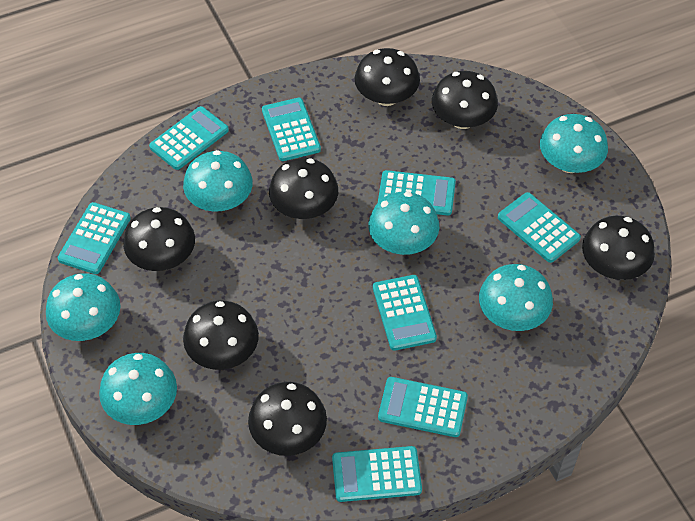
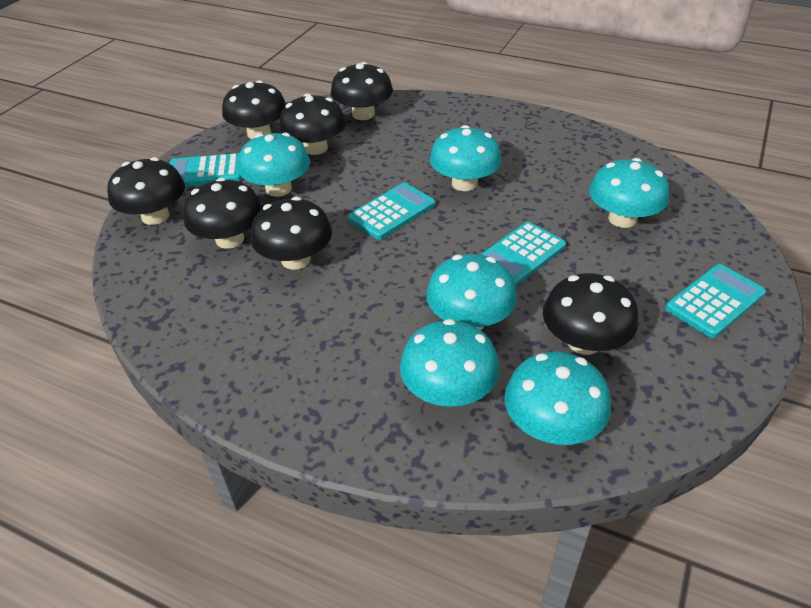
turquoise calculator: 8 -> 4

